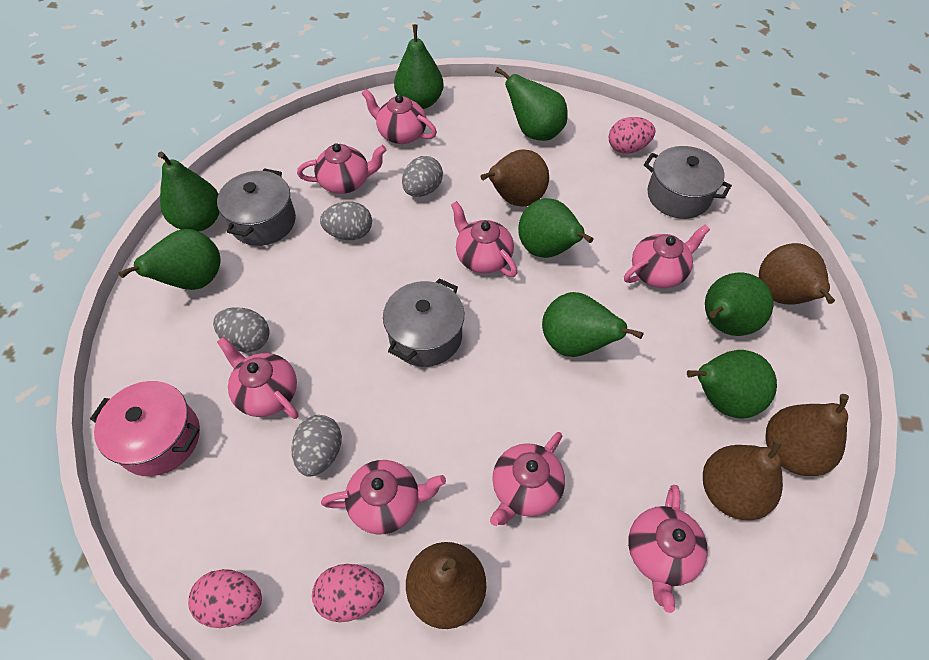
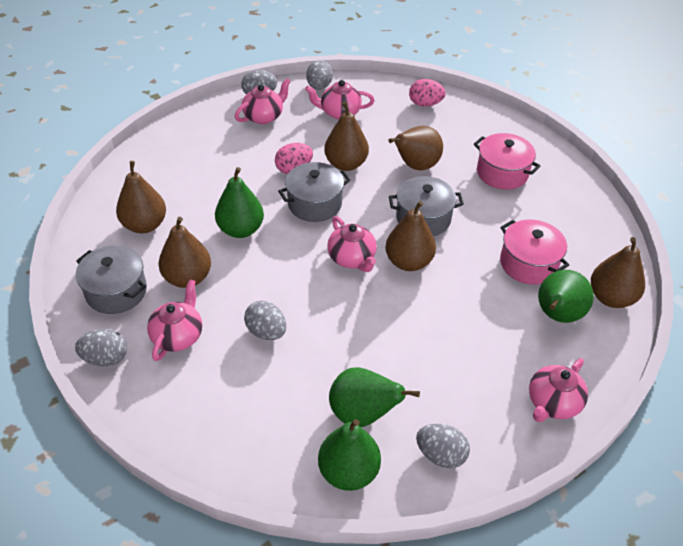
brown pear: 5 -> 6
green pear: 8 -> 4
grey egg: 4 -> 5
pink egg: 3 -> 2
pink pot: 1 -> 2
pink teapot: 8 -> 5

